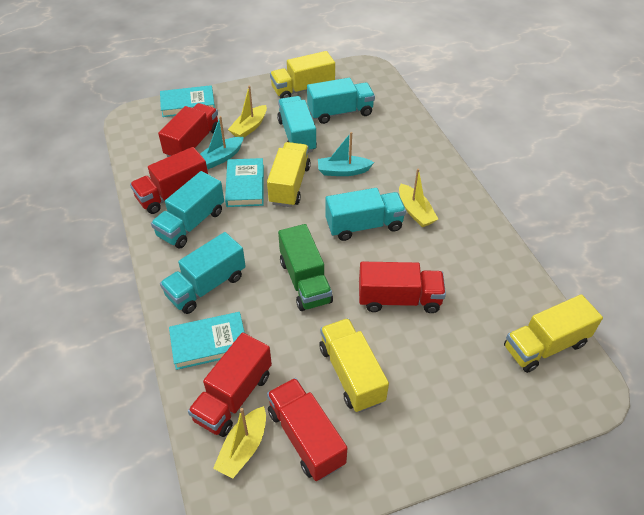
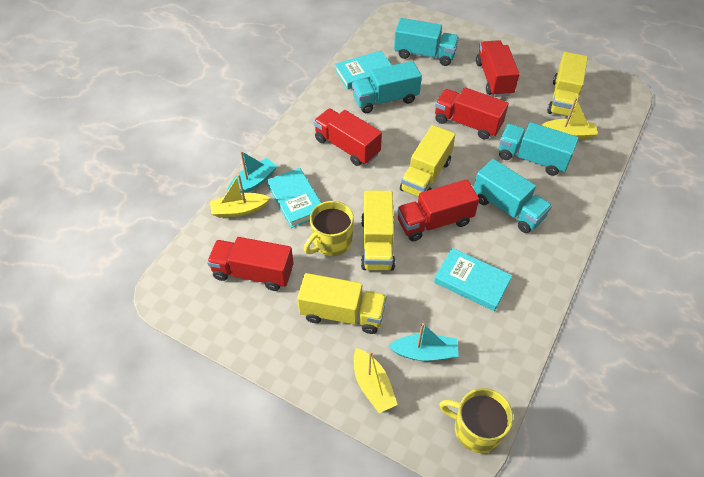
green truck: 1 -> 0
turquoise truck: 5 -> 4
yellow mug: 0 -> 2

